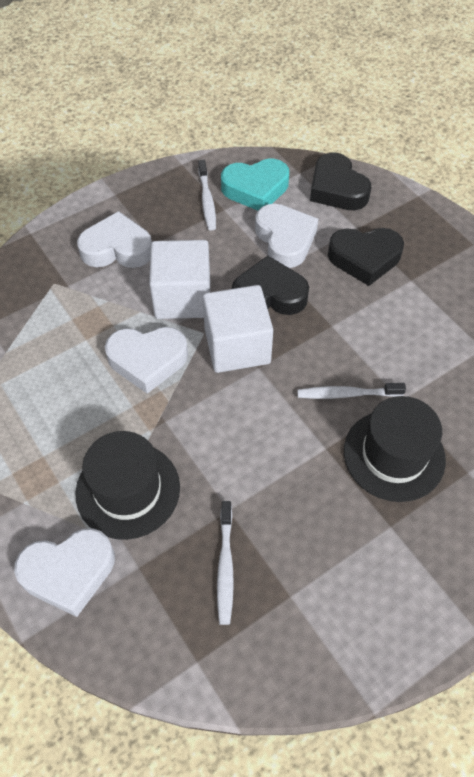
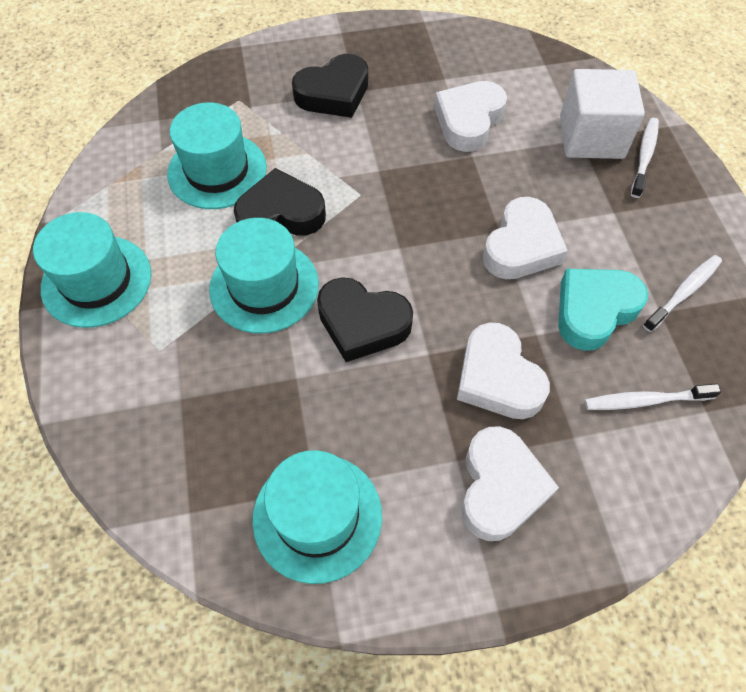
black hat: 2 -> 0
turquoise hat: 0 -> 4
white cube: 2 -> 1

